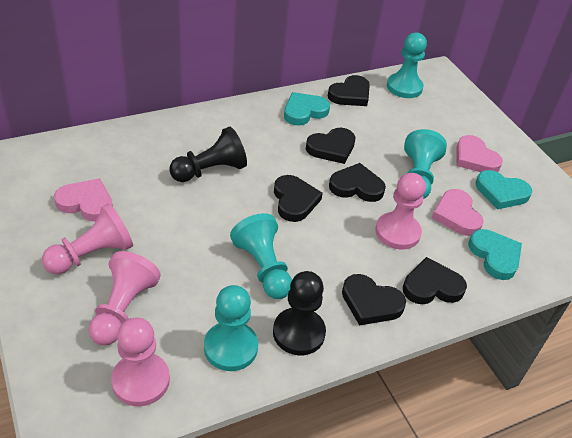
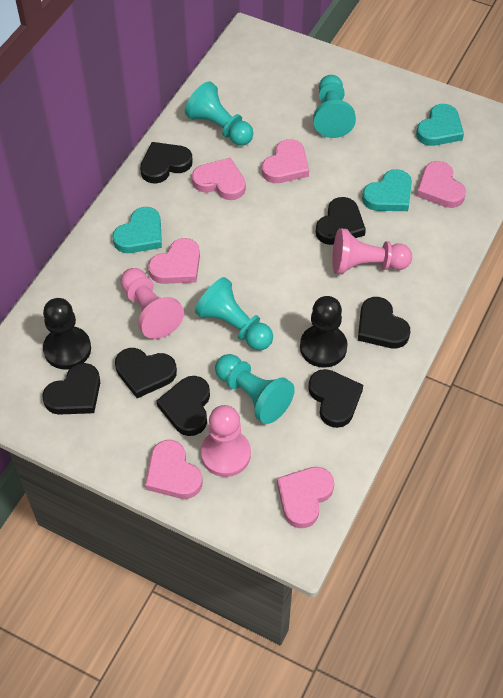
black heart: 6 -> 7
pink heart: 3 -> 6
pink pawn: 4 -> 3

